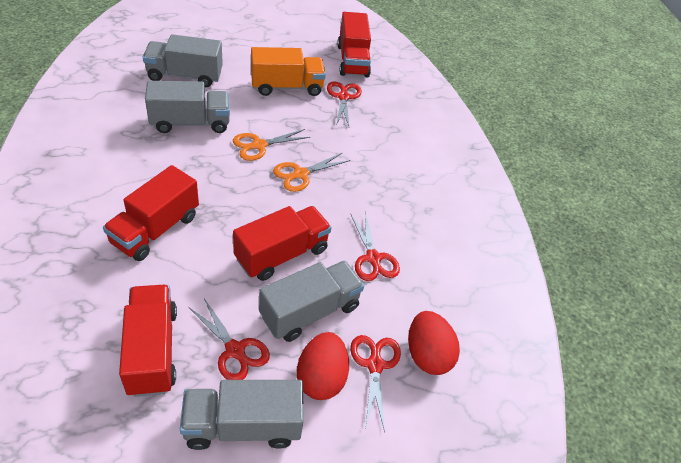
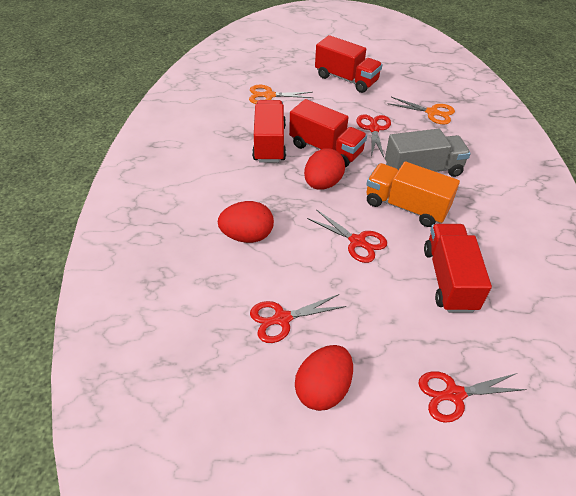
grey truck: 4 -> 1
red egg: 2 -> 3

